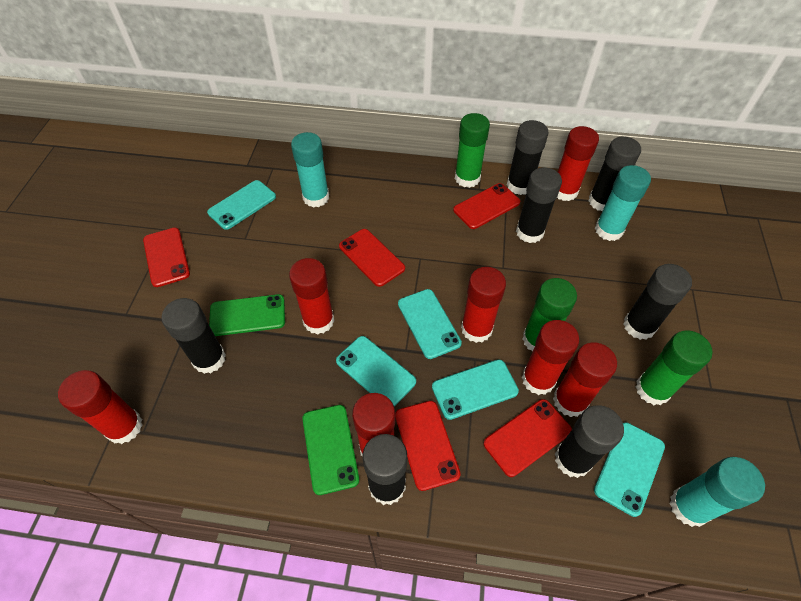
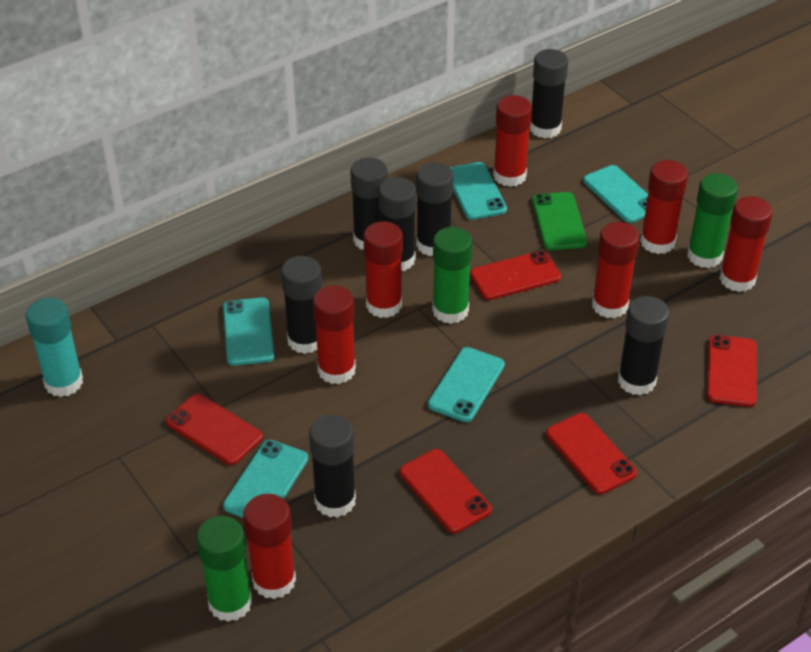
green phone: 2 -> 1
turquoise glue stick: 3 -> 1

